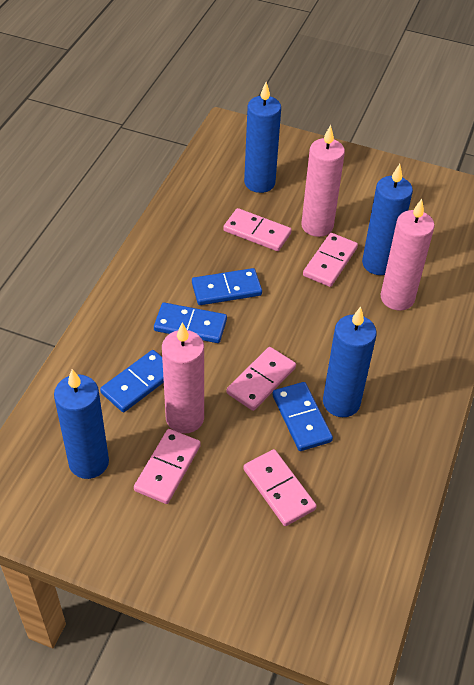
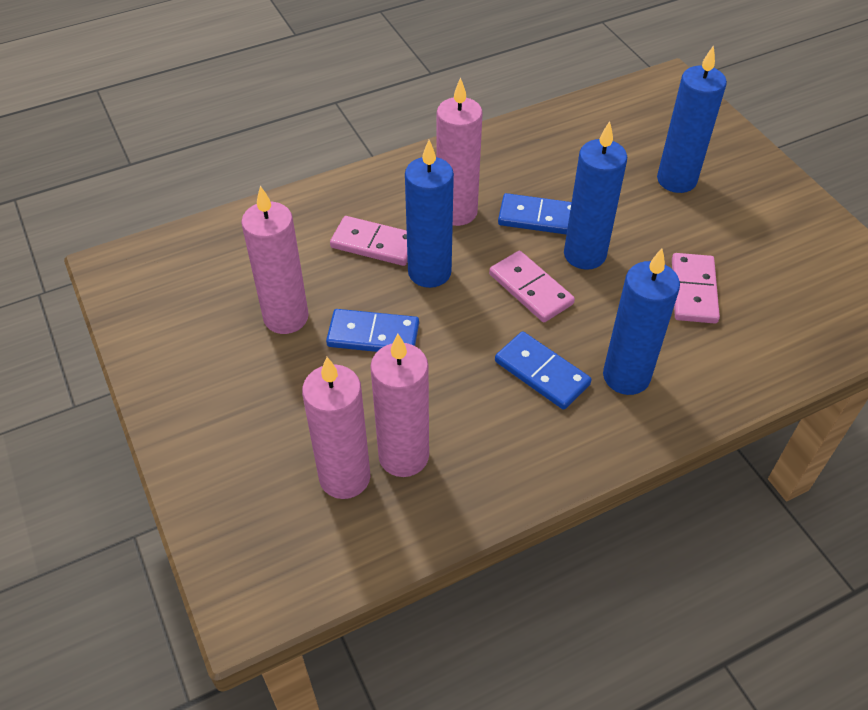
blue domino: 4 -> 3
pink candle: 3 -> 4
pink domino: 5 -> 3

